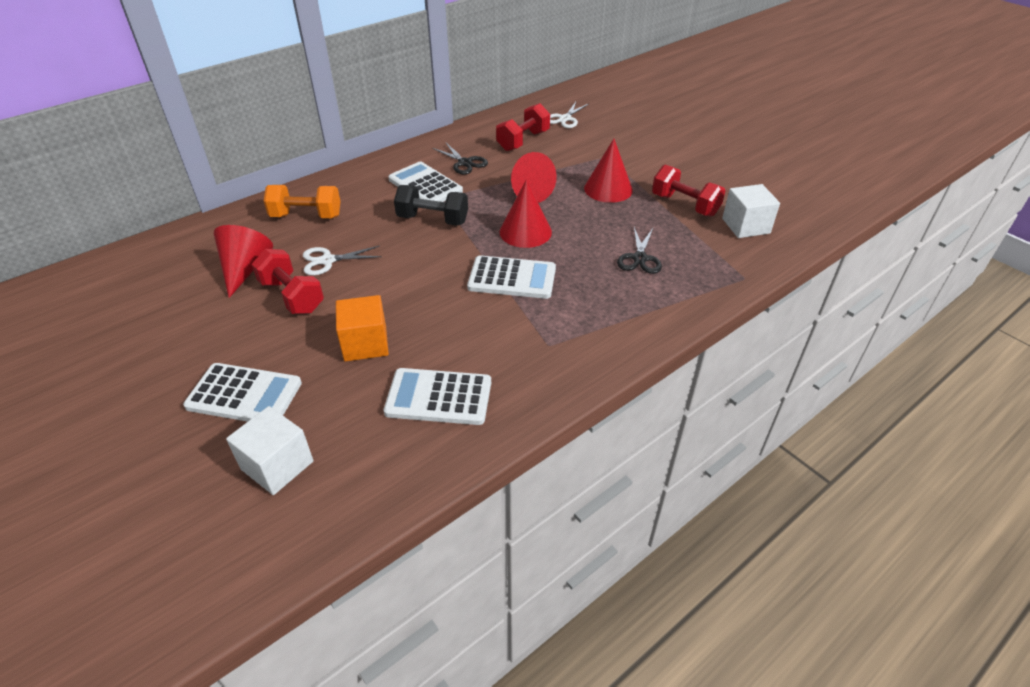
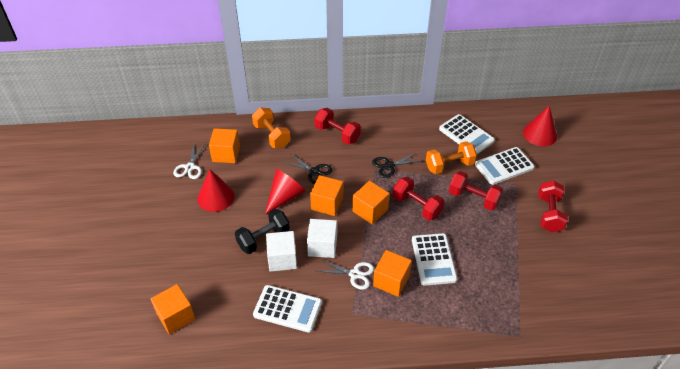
orange cube: 1 -> 5
orange dumbbell: 1 -> 2
red cone: 4 -> 3
red dumbbell: 3 -> 4

